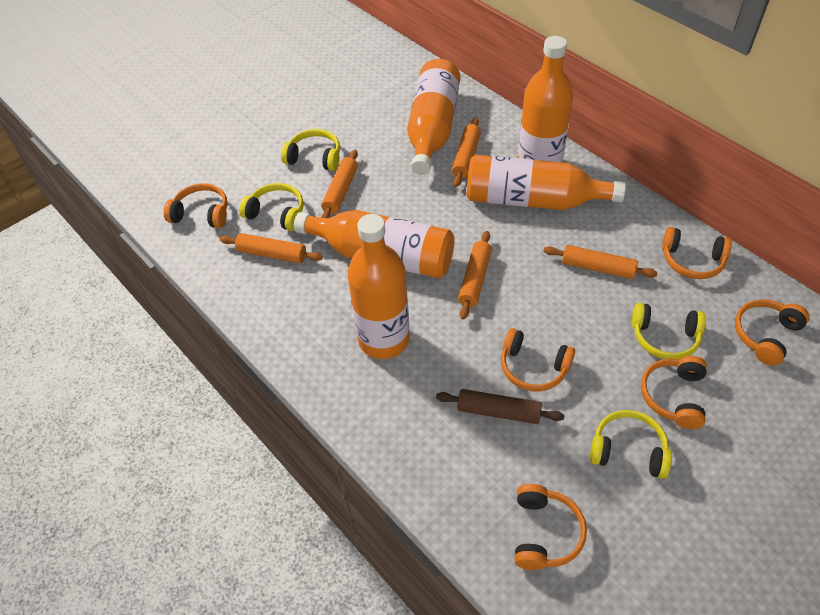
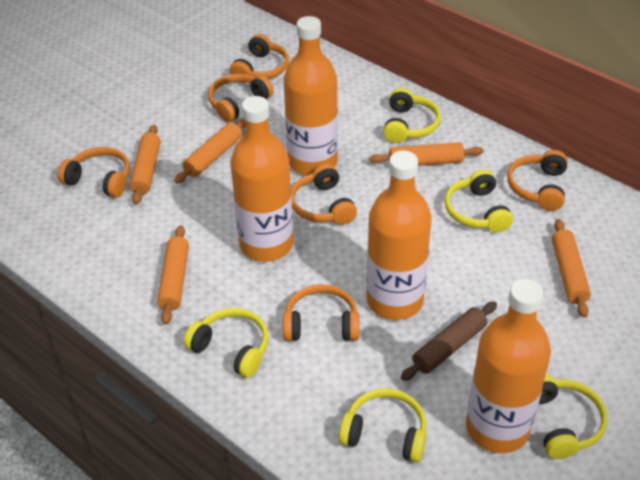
orange bottle: 5 -> 4
yellow headphones: 4 -> 5

